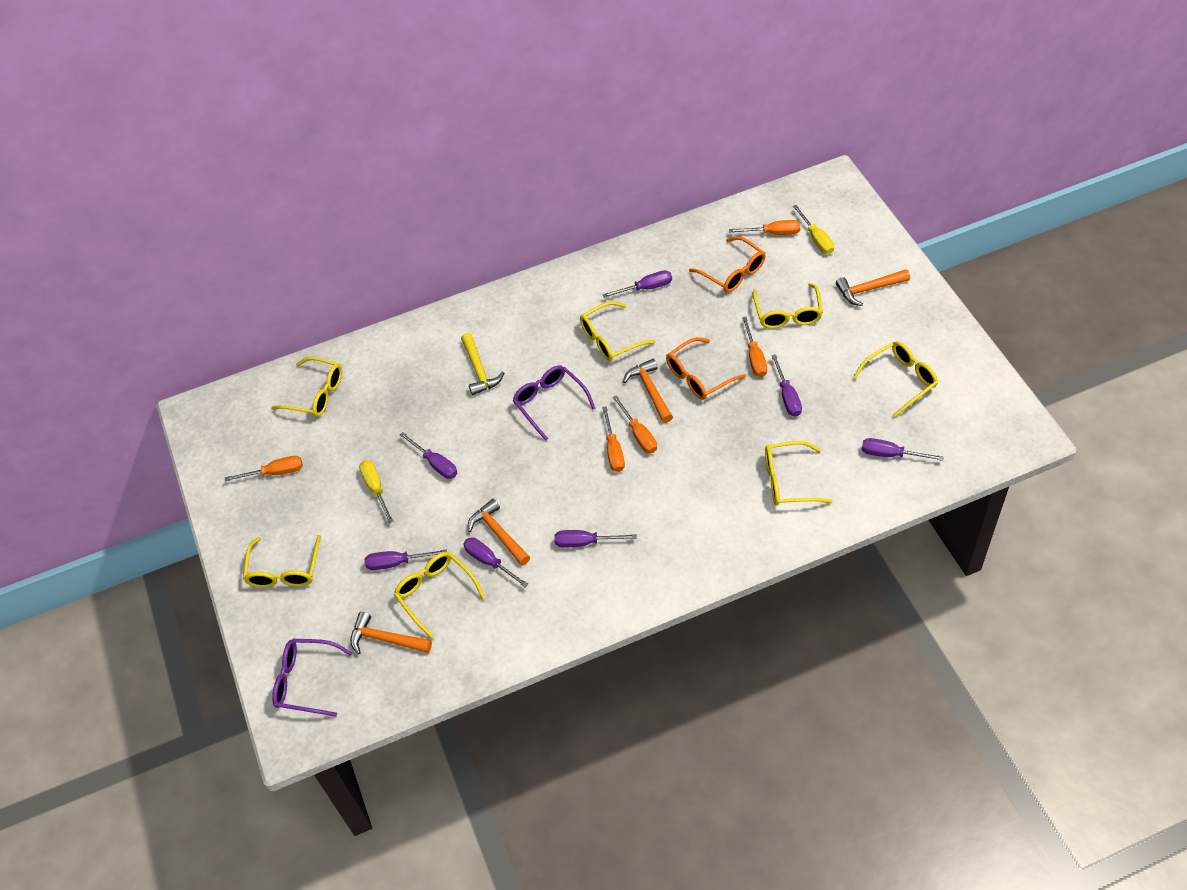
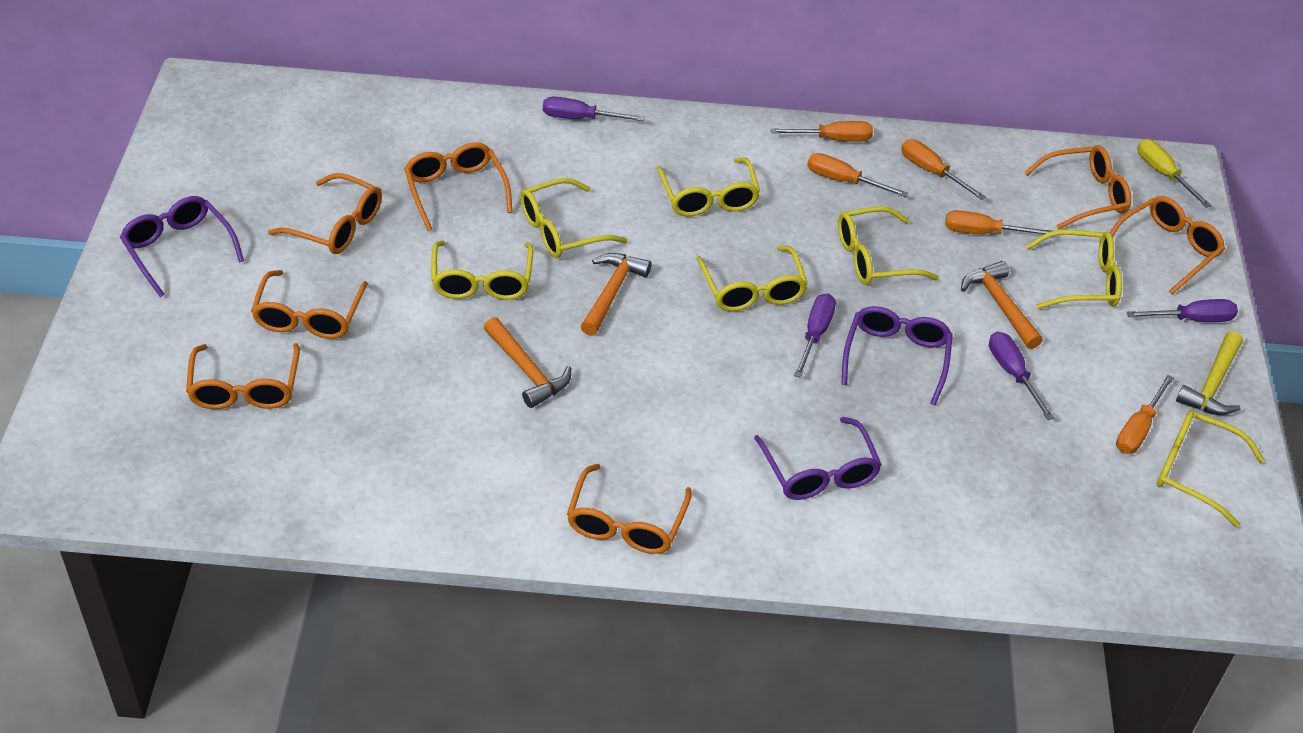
orange glasses: 2 -> 7
orange hammer: 4 -> 3
purple glasses: 2 -> 3
purple screwdriver: 7 -> 4
yellow screwdriver: 2 -> 1

